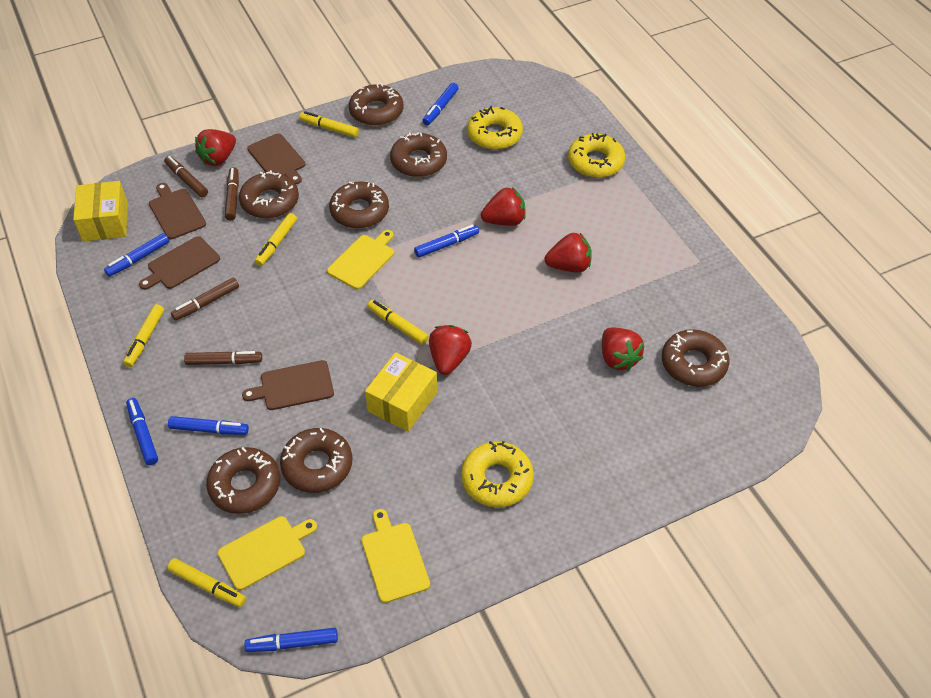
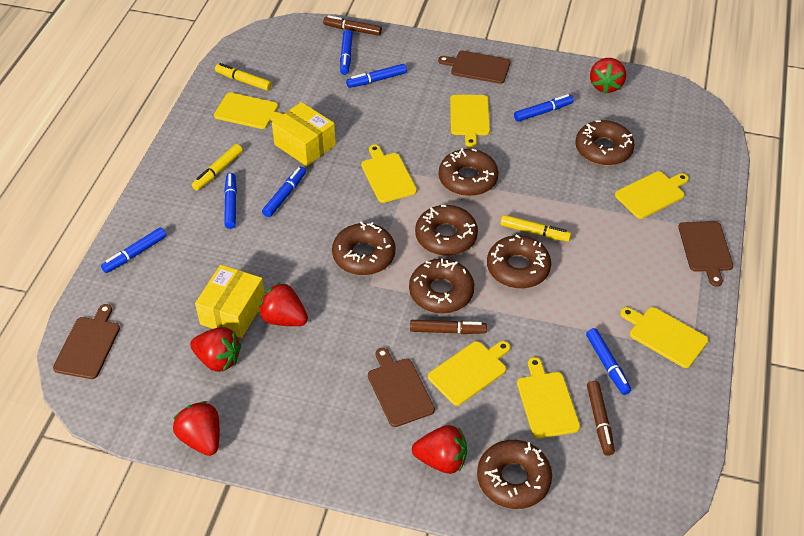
blue marker: 6 -> 7
brown marker: 4 -> 3
yellow cutting board: 3 -> 7
yellow donut: 3 -> 0
yellow marker: 5 -> 3

